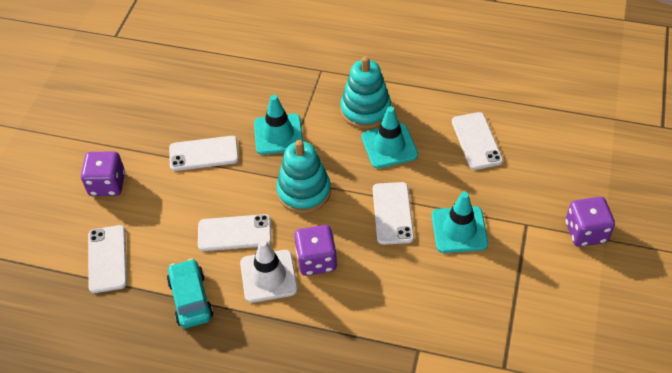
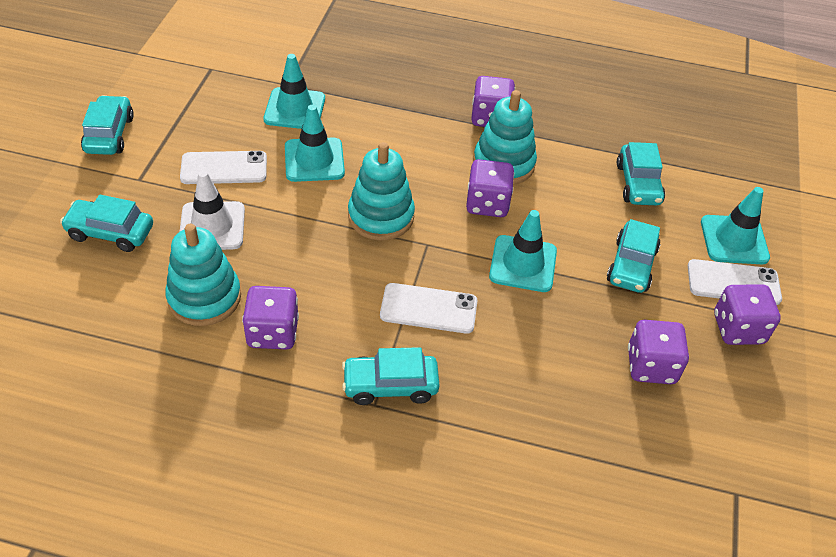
purple dice: 3 -> 5
turquoise car: 1 -> 5
turquoise stacking toy: 2 -> 3
turquoise traffic cone: 3 -> 4
white phone: 5 -> 3

